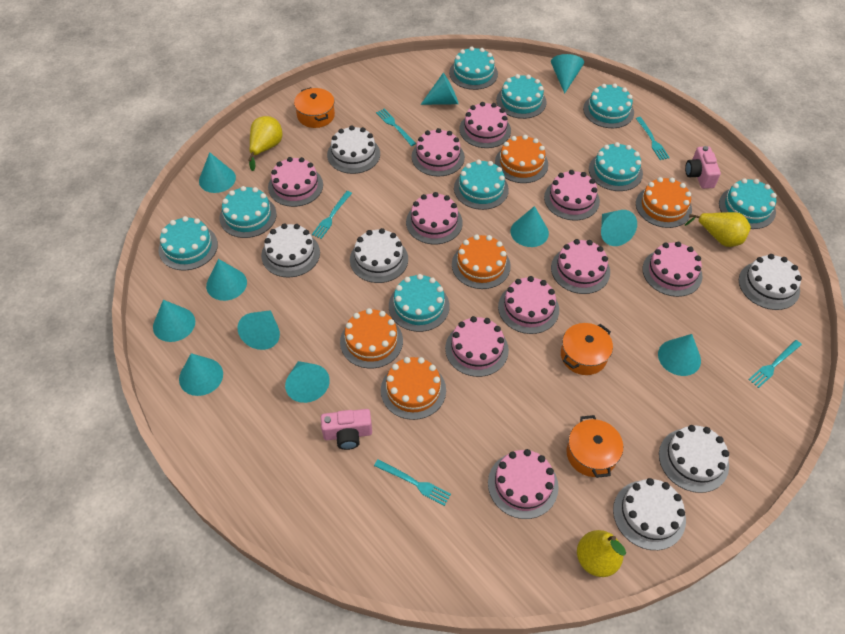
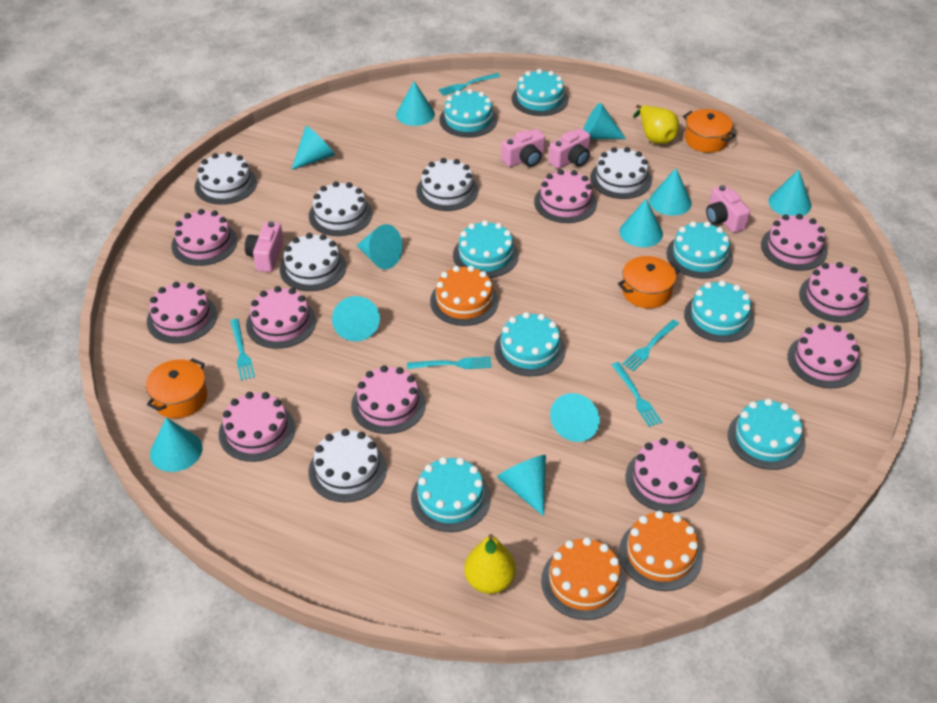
orange cake: 5 -> 3
pink camera: 2 -> 4
turquoise cake: 9 -> 8
yellow pear: 3 -> 2

